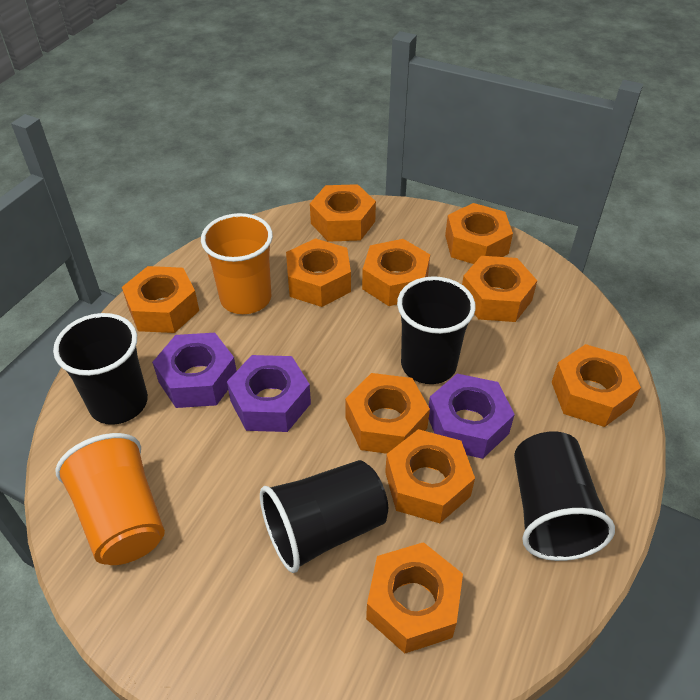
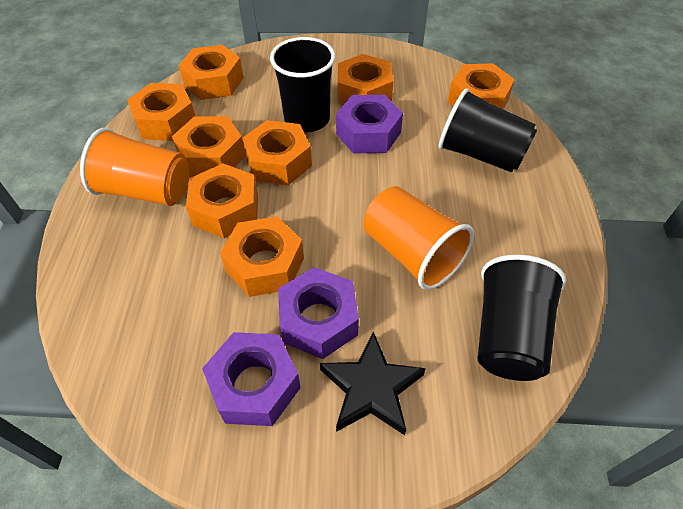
black cup: 4 -> 3
black star: 0 -> 1
orange nut: 10 -> 8

